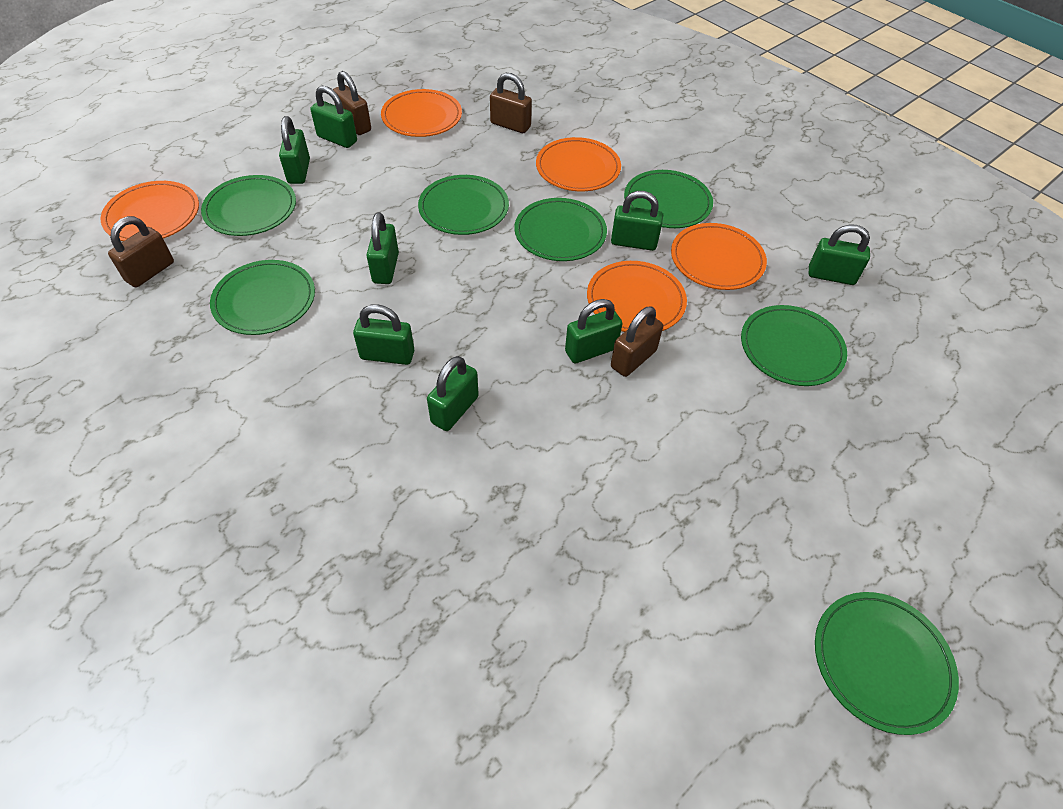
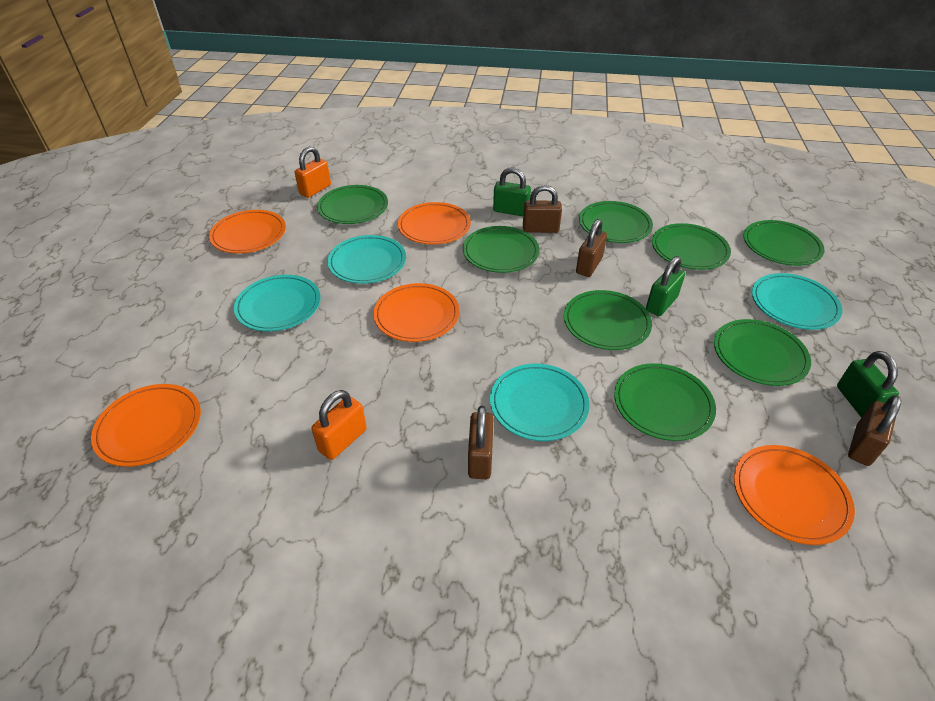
green padlock: 8 -> 3
green plate: 7 -> 8
orange padlock: 0 -> 2
turquoise plate: 0 -> 4

